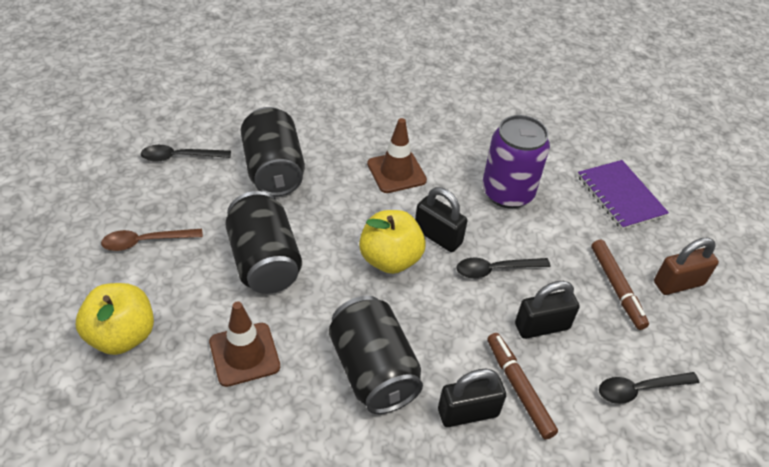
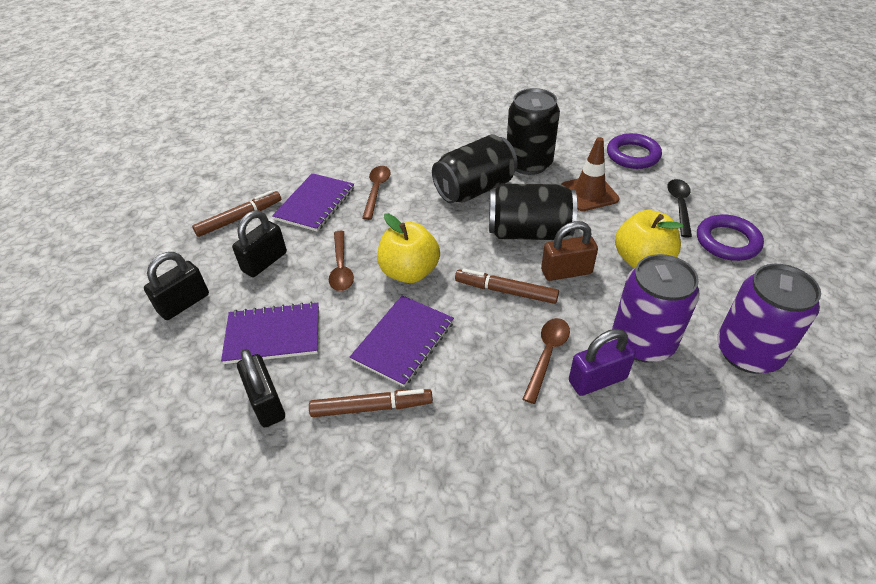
black spoon: 3 -> 1
brown marker: 2 -> 3
brown spoon: 1 -> 3
brown traffic cone: 2 -> 1
purple can: 1 -> 2
purple notebook: 1 -> 3
purple padlock: 0 -> 1
purple ring: 0 -> 2

